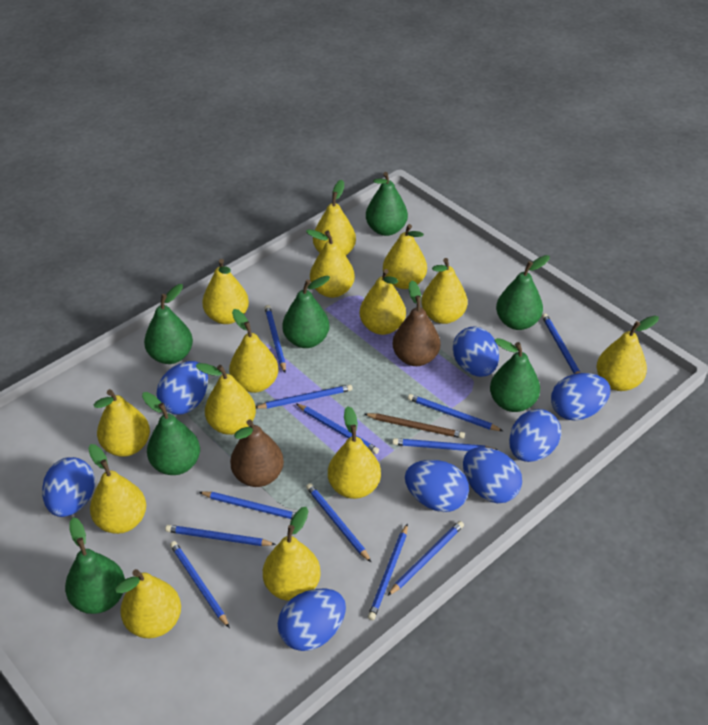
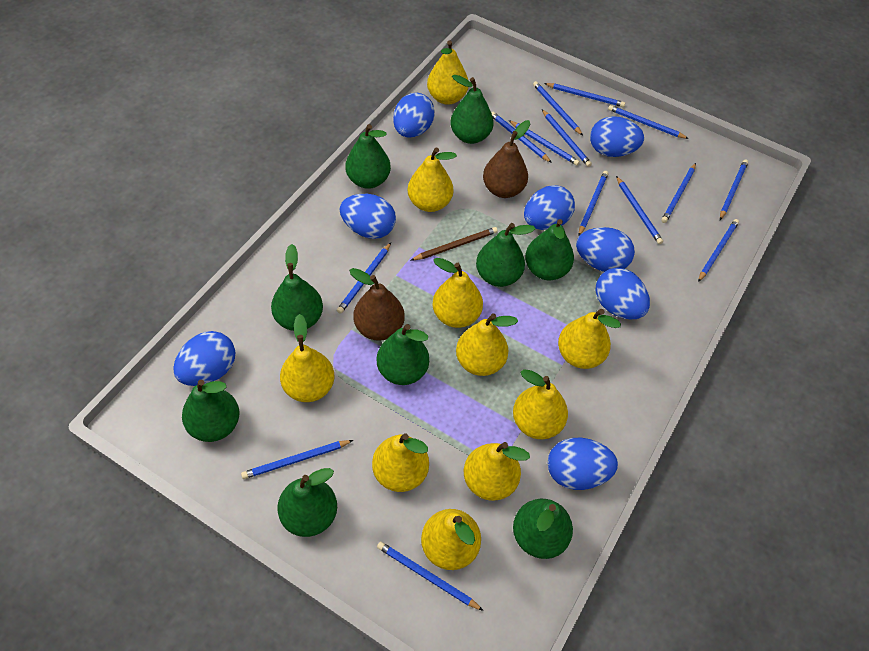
blue pencil: 12 -> 14
green pear: 7 -> 9
yellow pear: 14 -> 10

